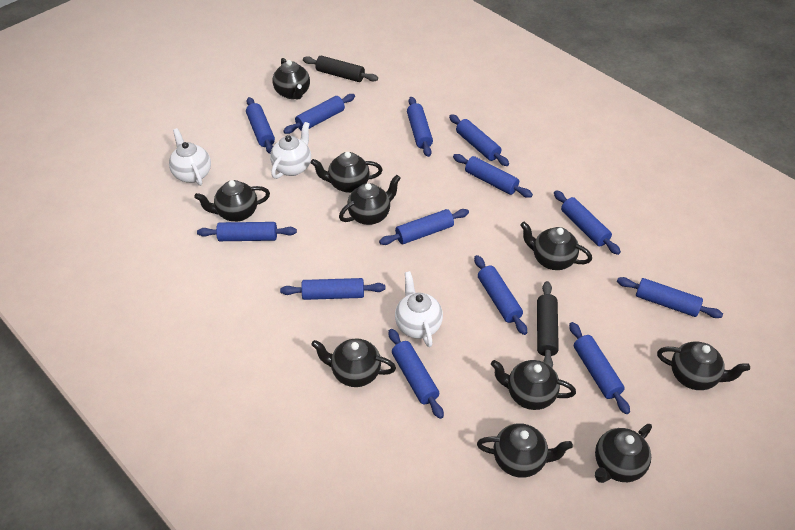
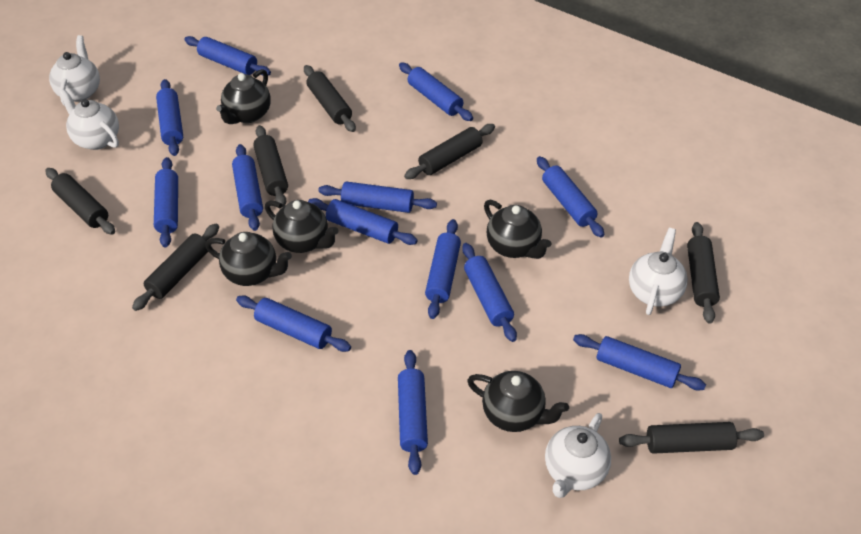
black rolling pin: 2 -> 7
black teapot: 10 -> 5
white teapot: 3 -> 4

